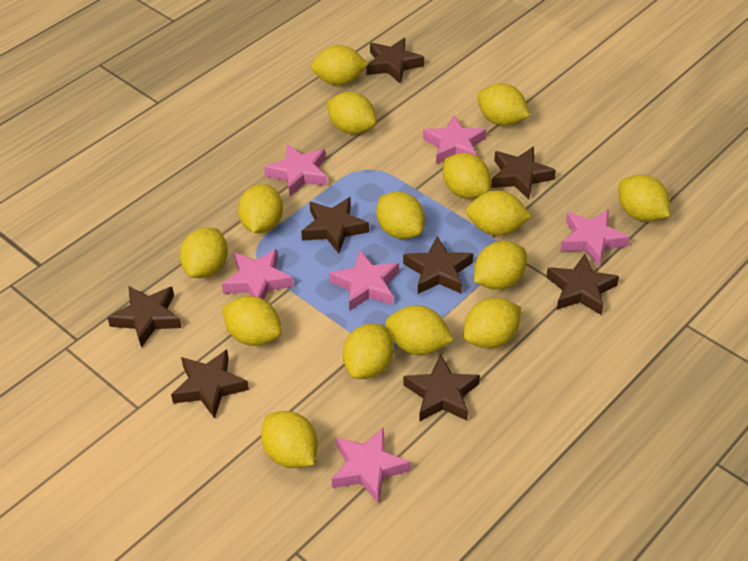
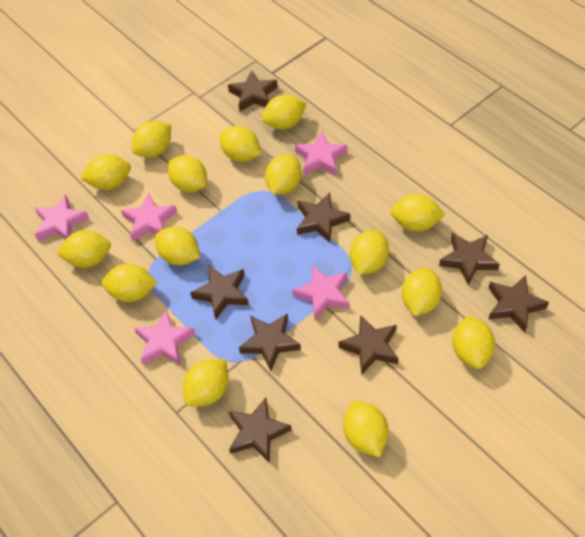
pink star: 6 -> 5

